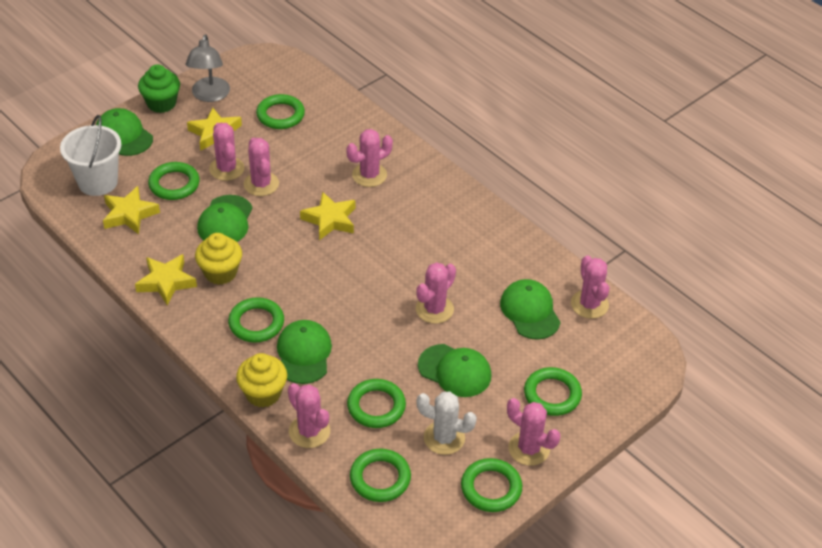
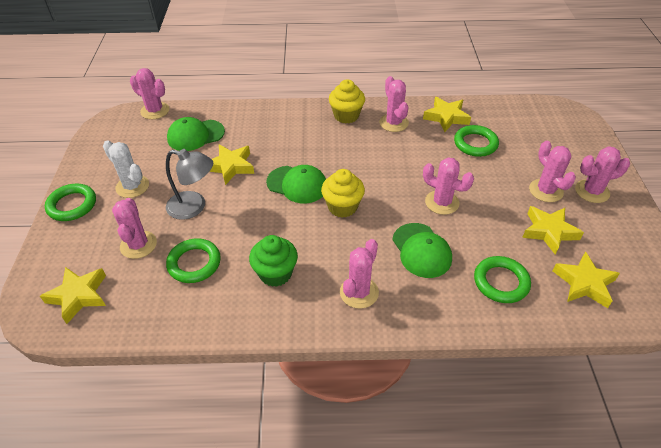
green cap: 5 -> 3
green ring: 7 -> 4
white bucket: 1 -> 0
yellow star: 4 -> 5

